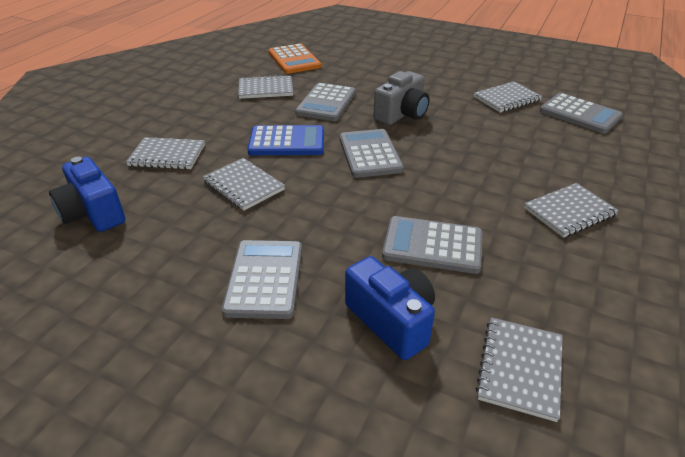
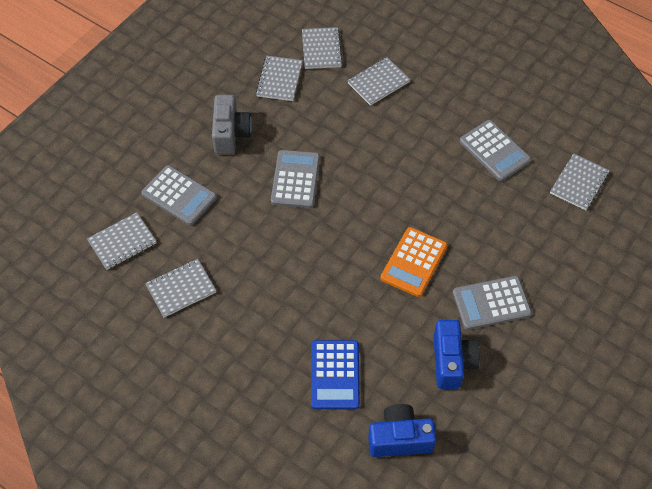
grey calculator: 5 -> 4

